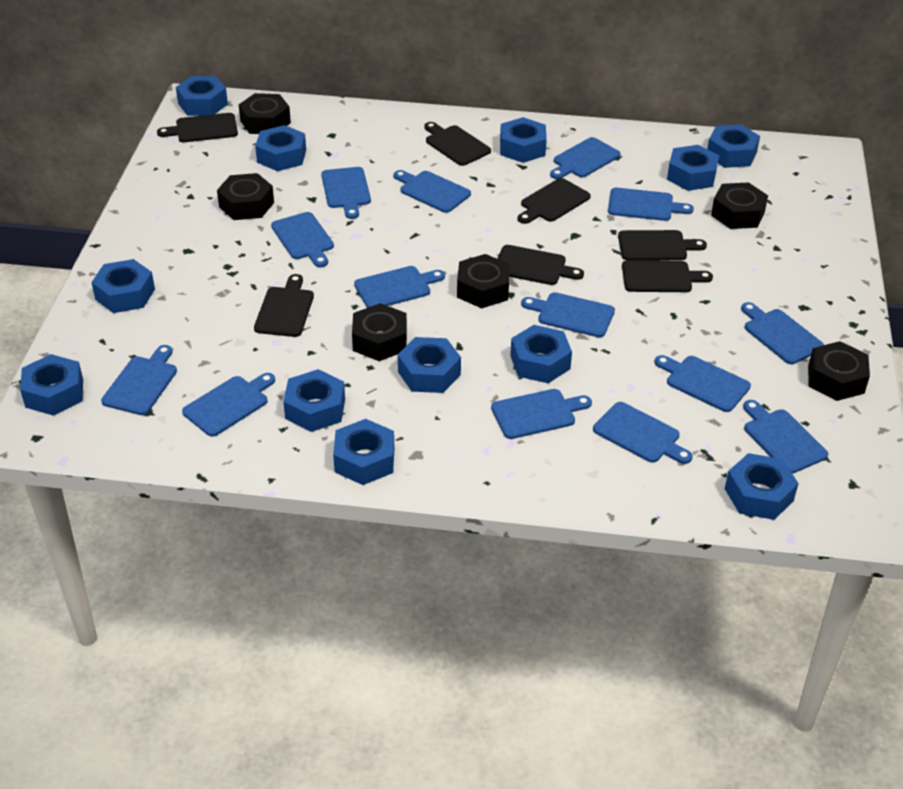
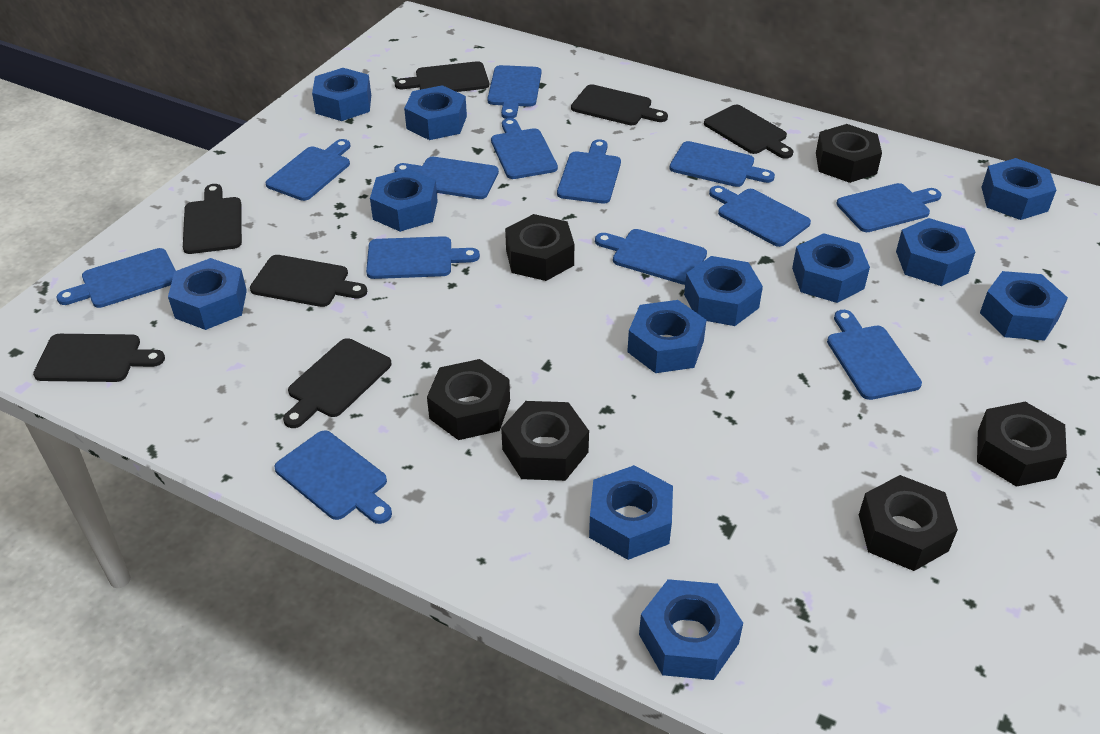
blue cutting board: 14 -> 13

